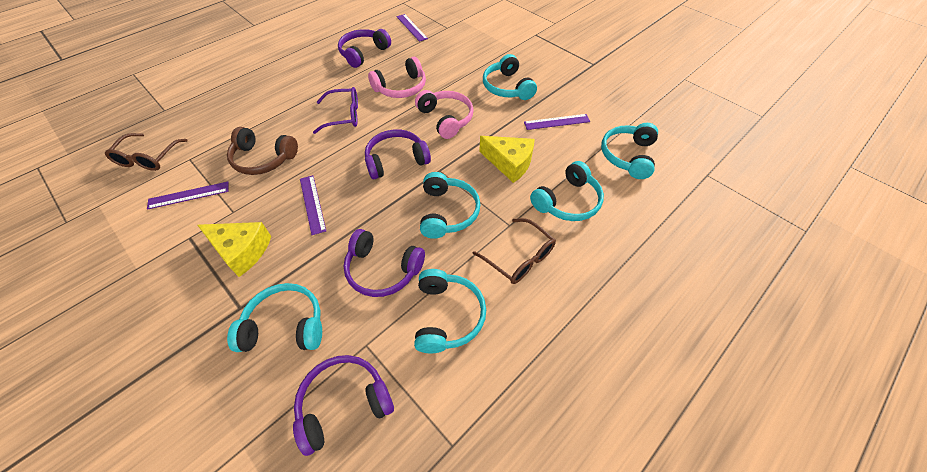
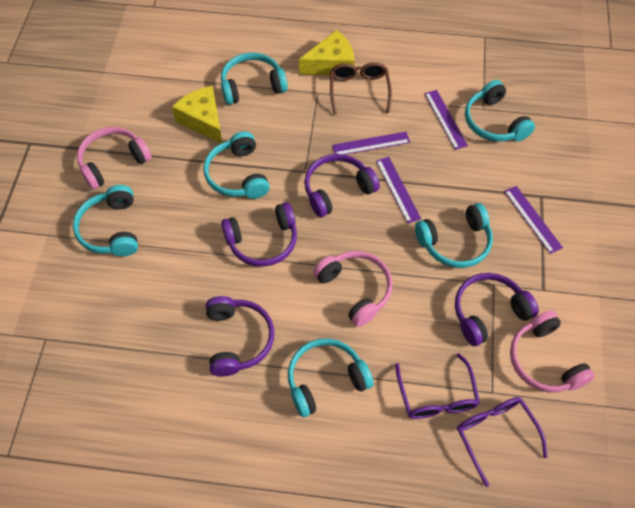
brown glasses: 2 -> 1
brown headphones: 1 -> 0
pink headphones: 2 -> 3
purple glasses: 1 -> 2

